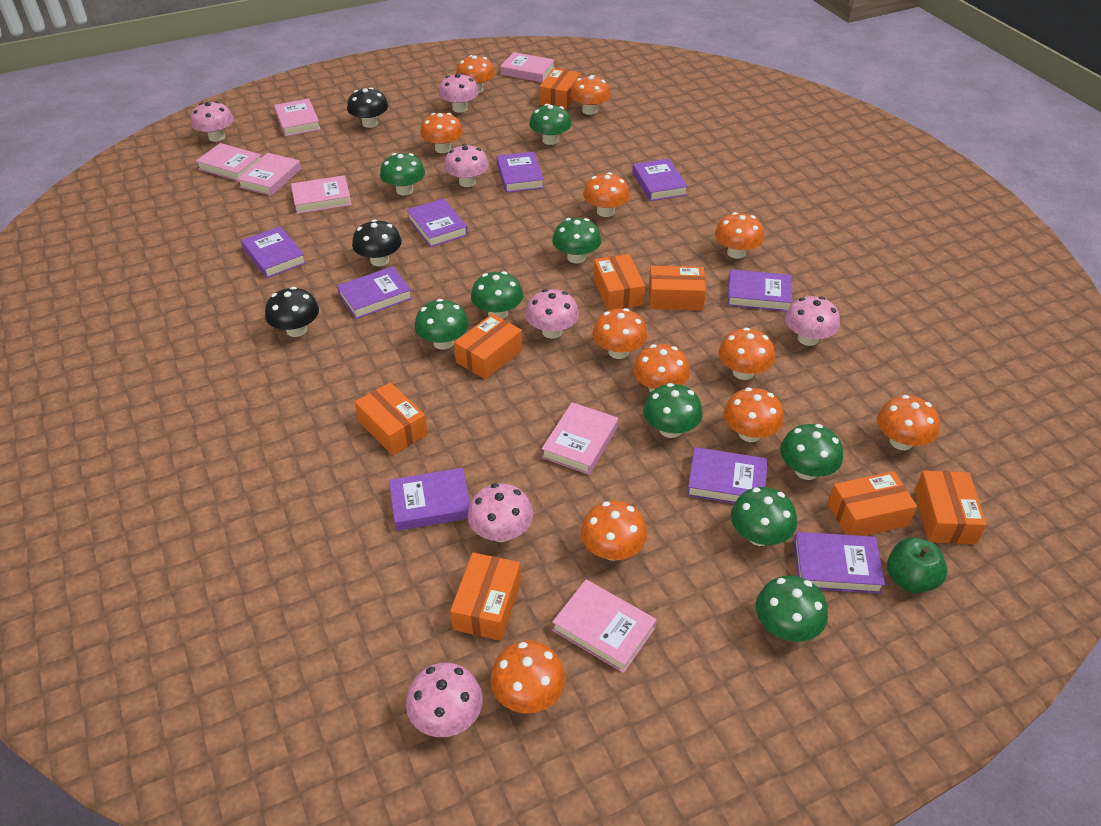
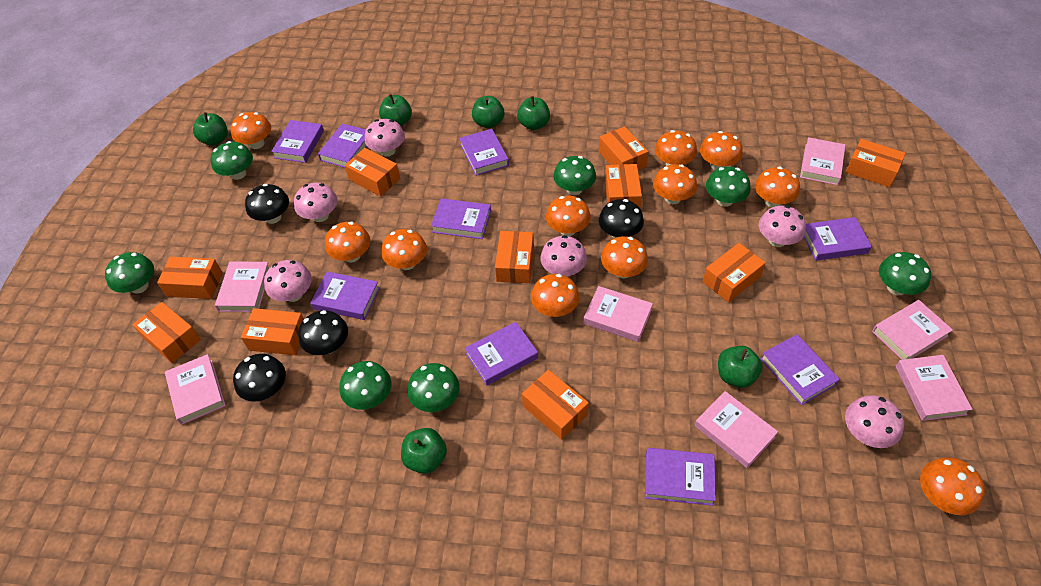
black mushroom: 3 -> 4
green apple: 1 -> 6
green mushroom: 9 -> 7
orange box: 8 -> 10
orange mushroom: 12 -> 11
pink mushroom: 7 -> 6

